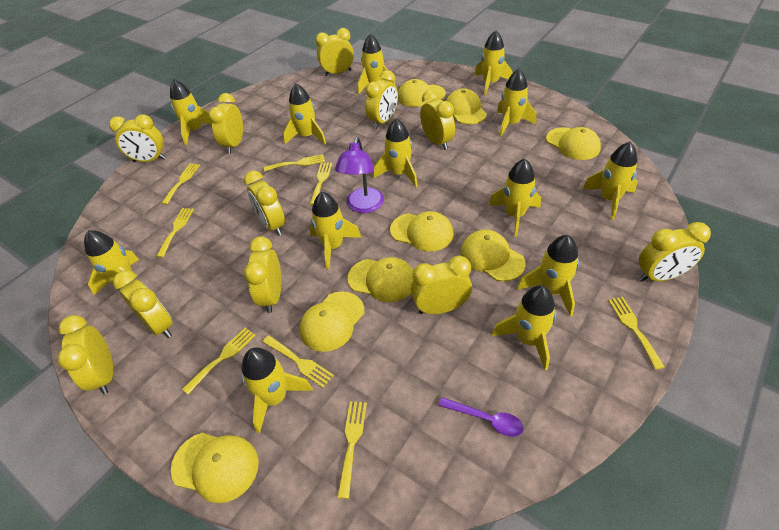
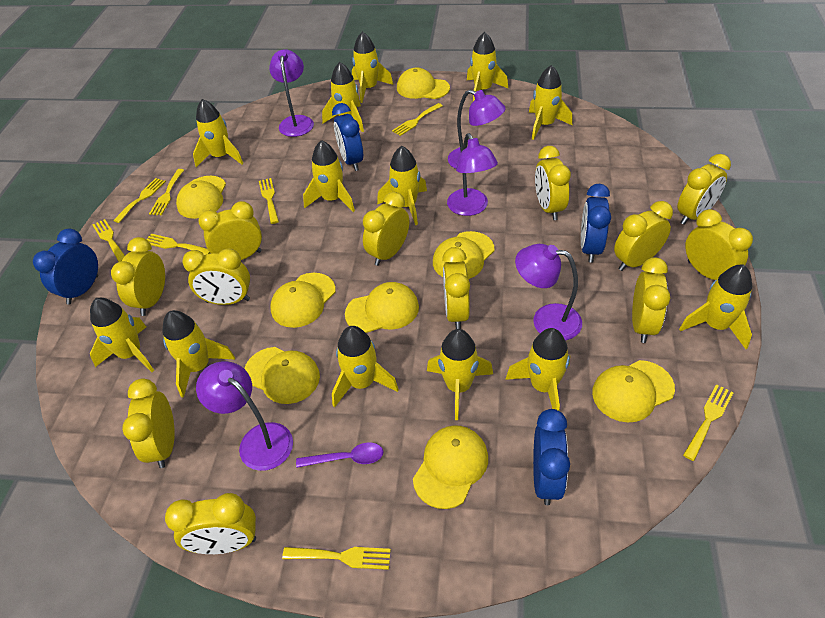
blue clock: 0 -> 4
purple lamp: 1 -> 5
yellow clock: 11 -> 12

